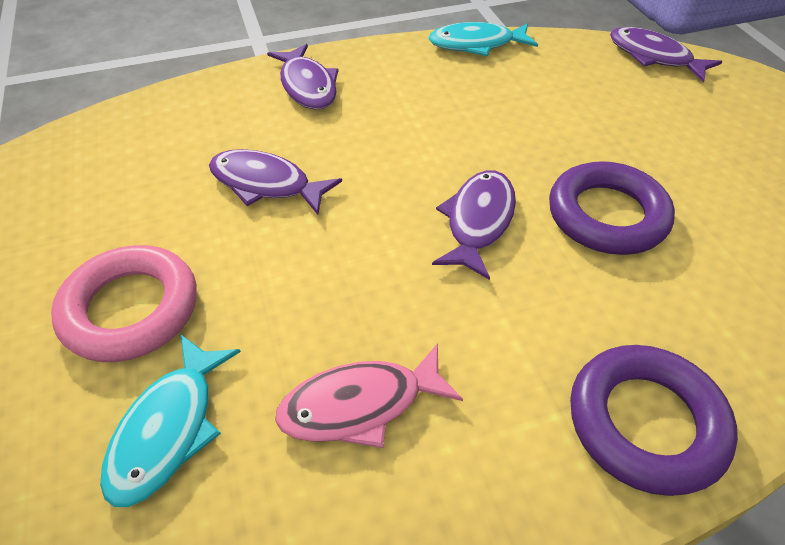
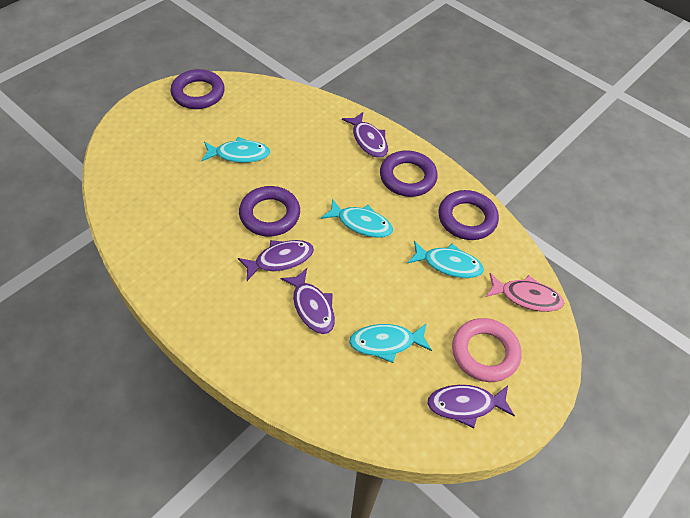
purple ring: 2 -> 4
turquoise fish: 2 -> 4

